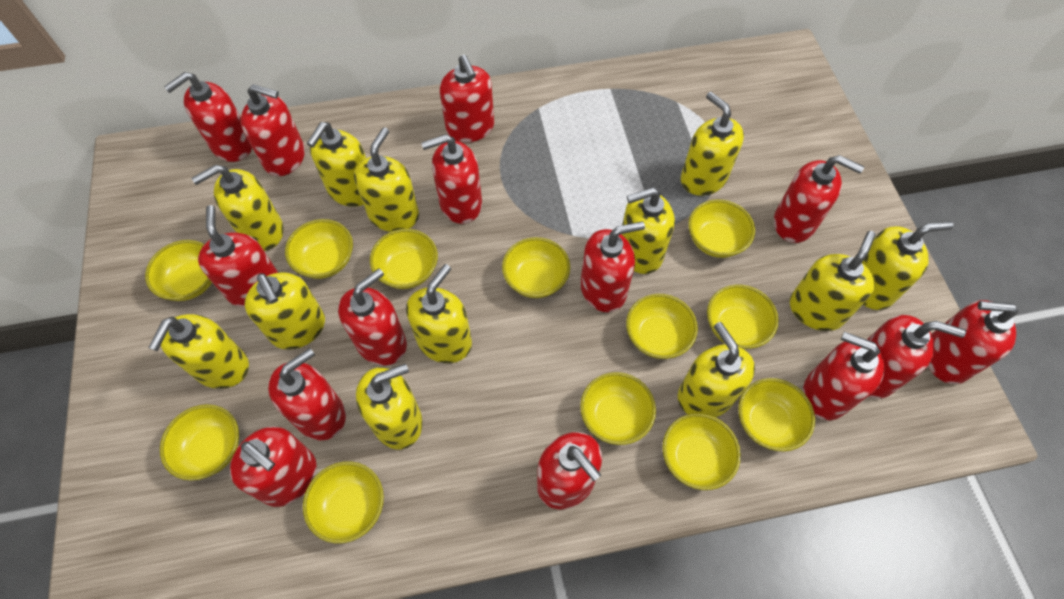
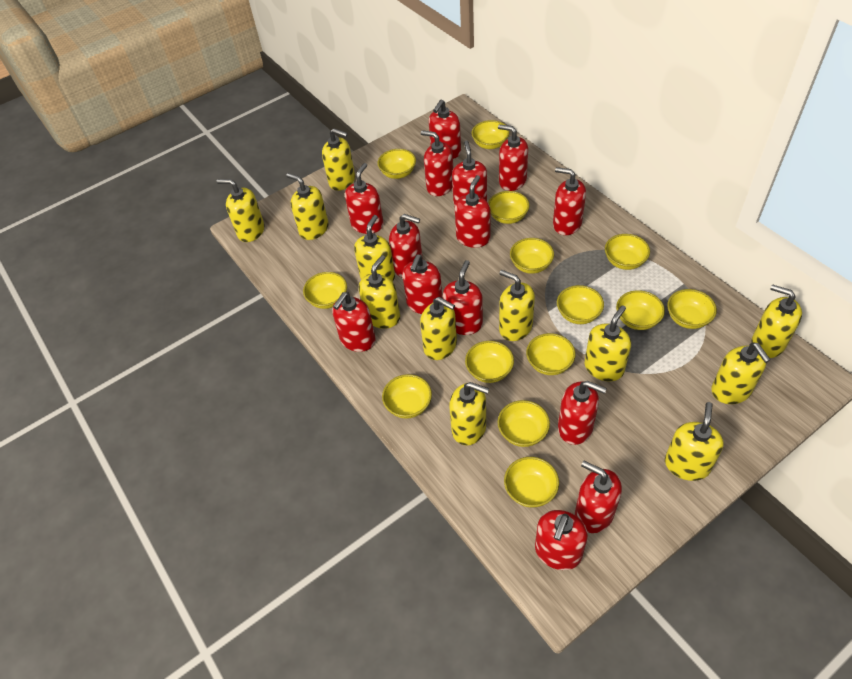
yellow bowl: 12 -> 14

